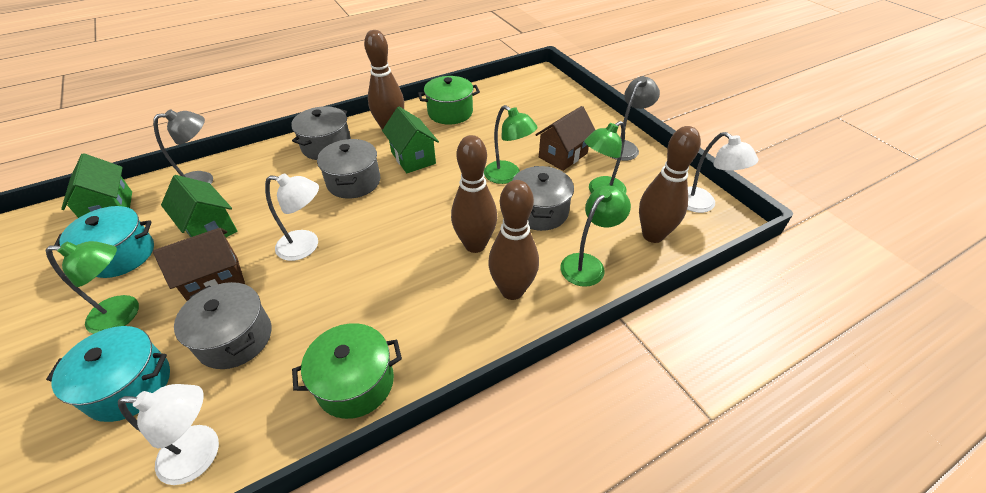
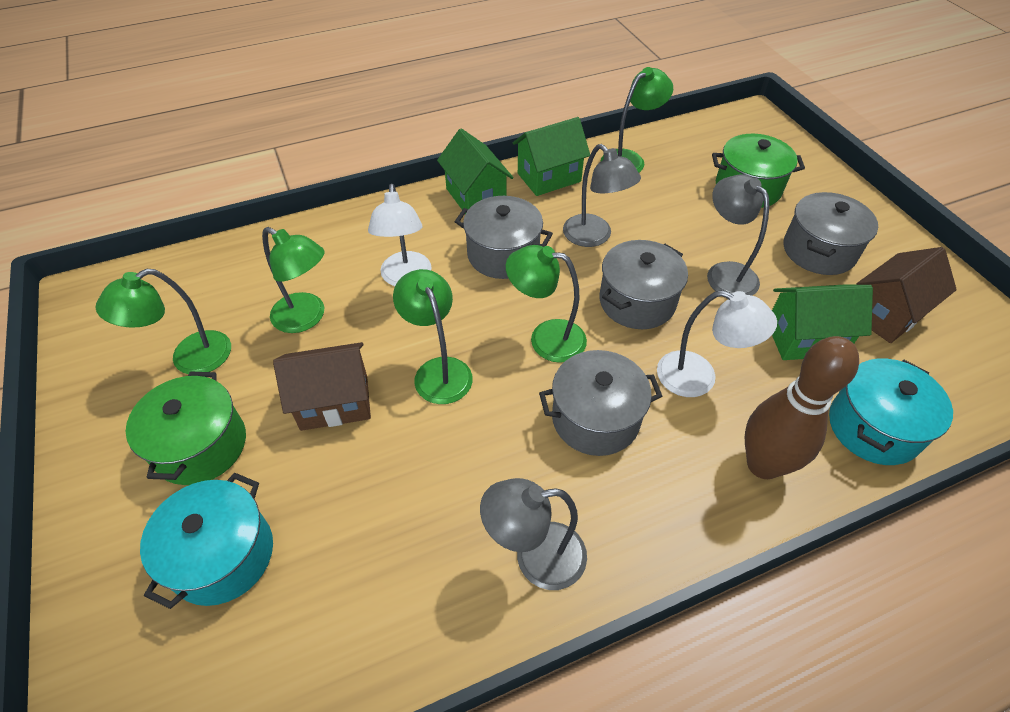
brown bowling pin: 4 -> 1
green lamp: 4 -> 5
grey lamp: 2 -> 3
white lamp: 3 -> 2

